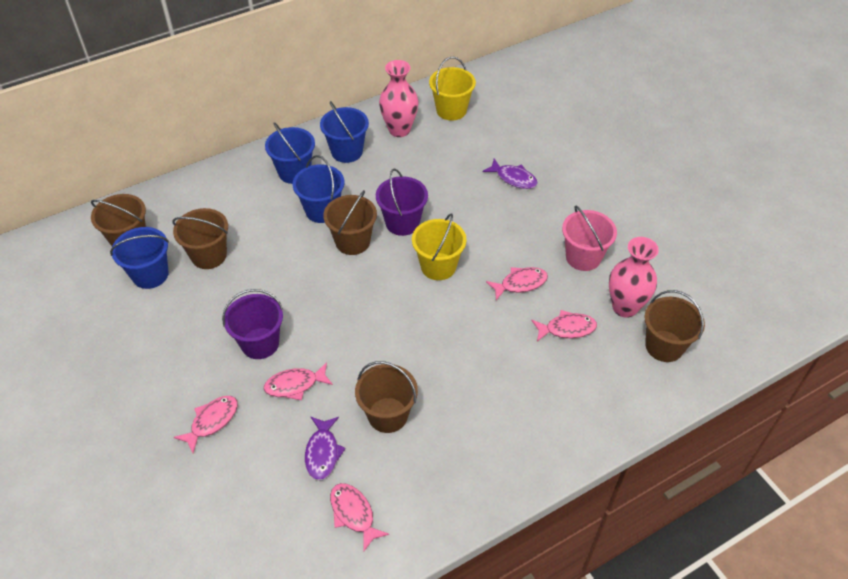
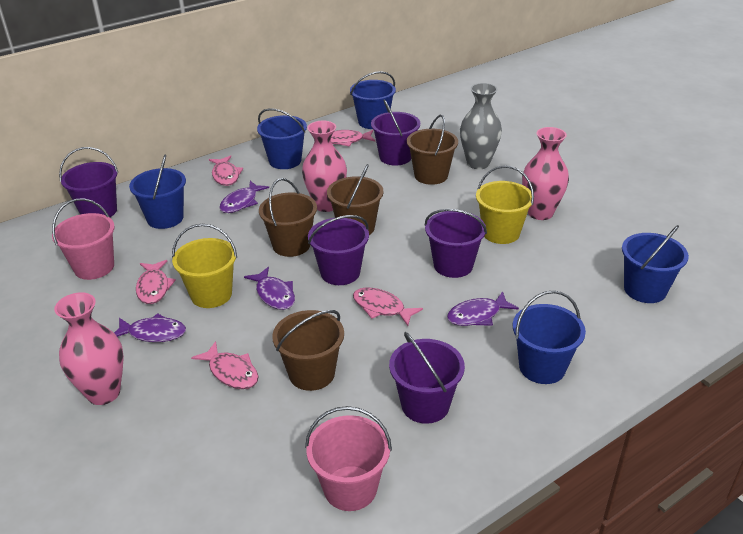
blue bucket: 4 -> 5
brown bucket: 5 -> 4
grey vase: 0 -> 1
pink bucket: 1 -> 2
pink vase: 2 -> 3
purple bucket: 2 -> 5
purple fish: 2 -> 4

